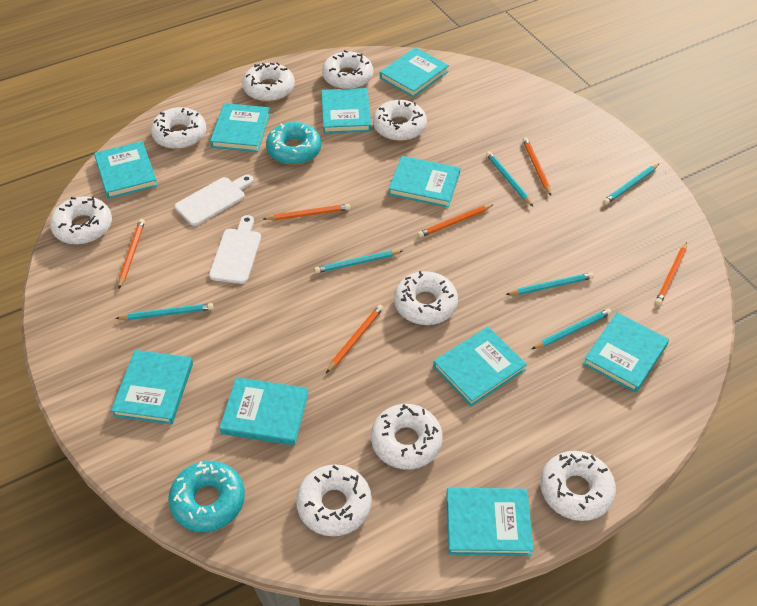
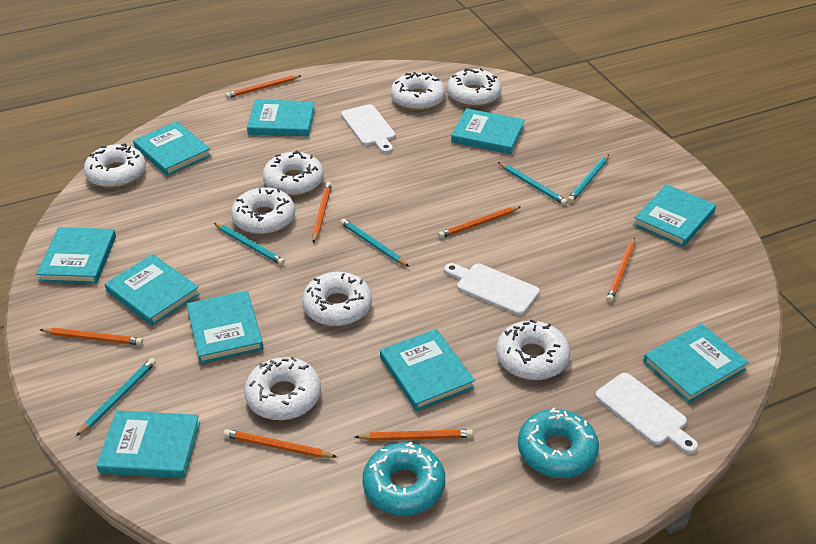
orange pencil: 6 -> 7
turquoise pencil: 6 -> 5
white cutting board: 2 -> 3
white donut: 9 -> 8

